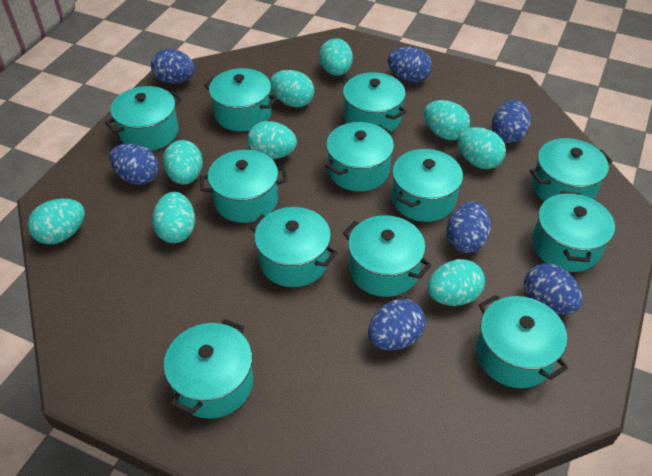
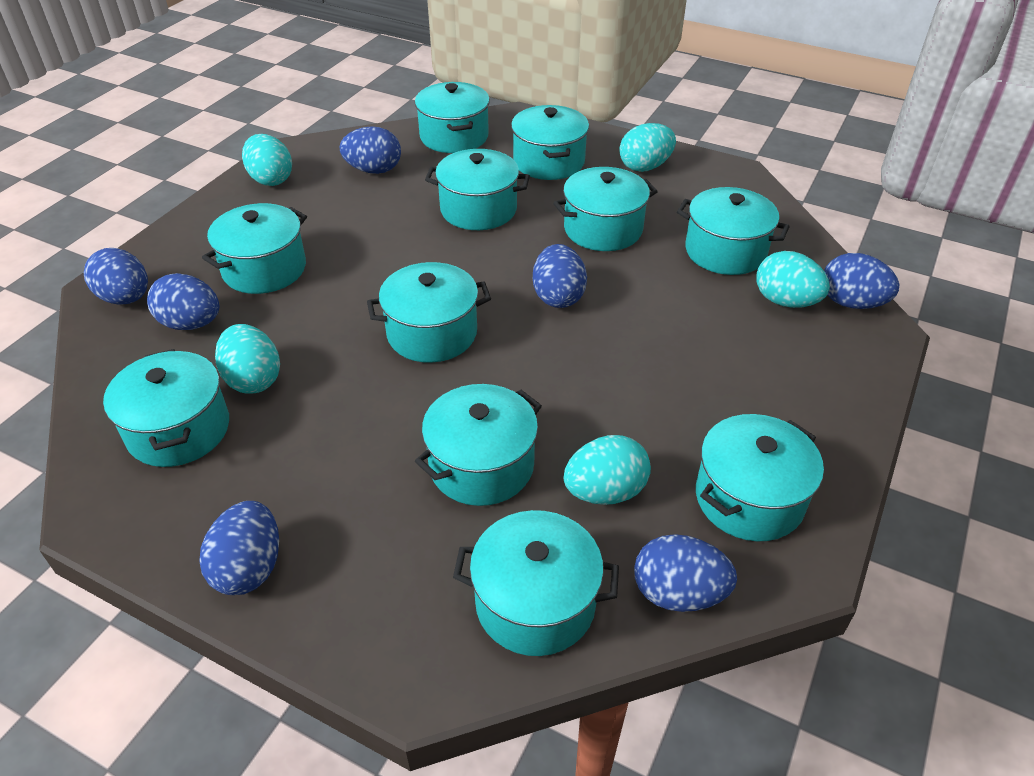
turquoise egg: 9 -> 5
turquoise pot: 12 -> 11

